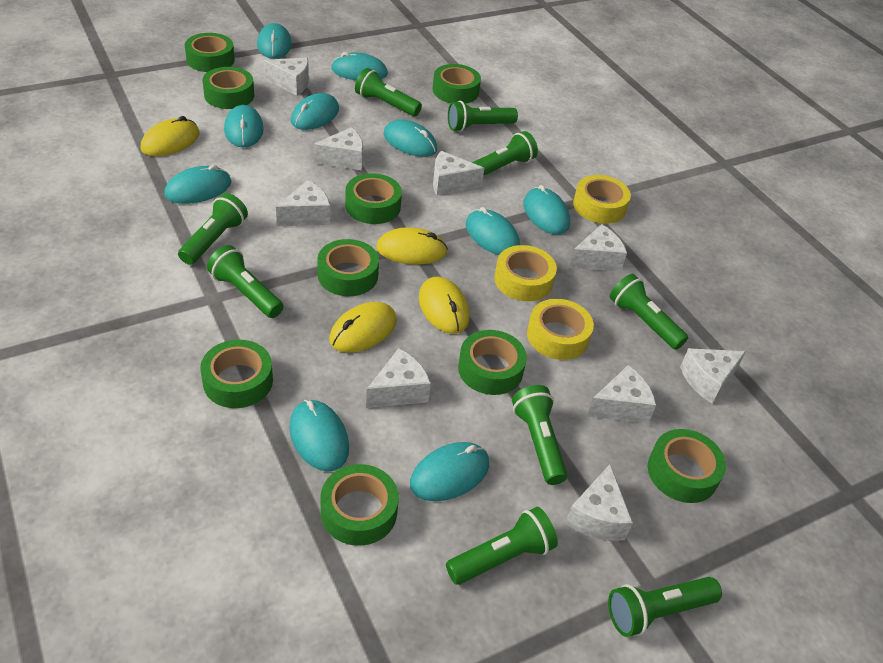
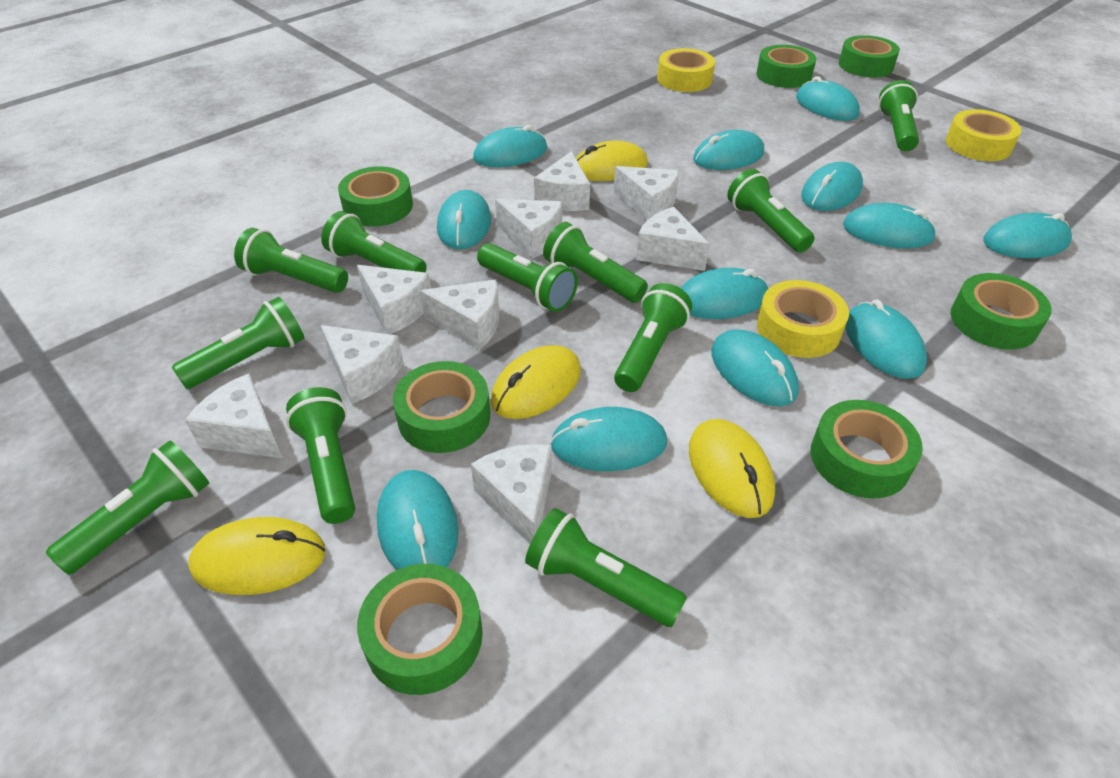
green flashlight: 9 -> 11
green tape: 9 -> 7
turquoise mouse: 10 -> 12

